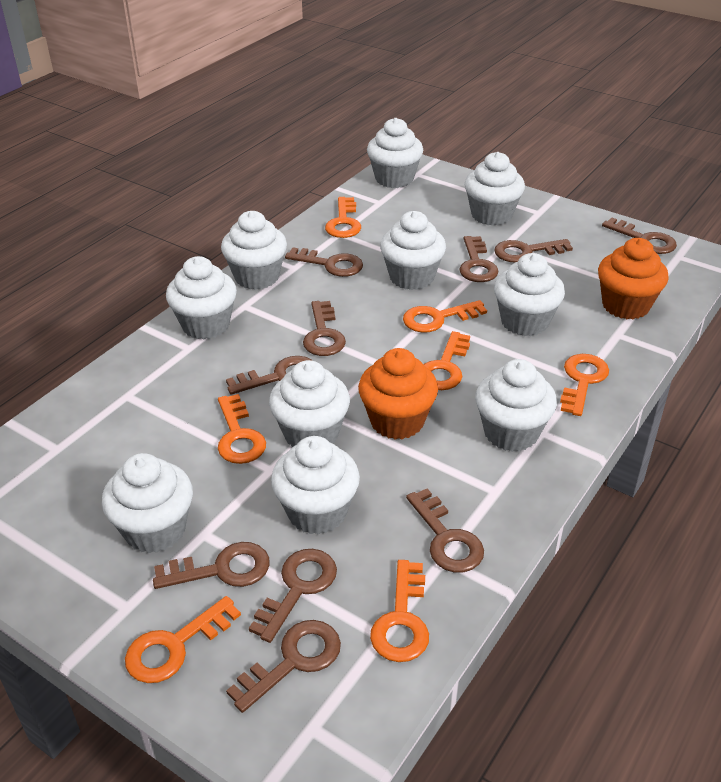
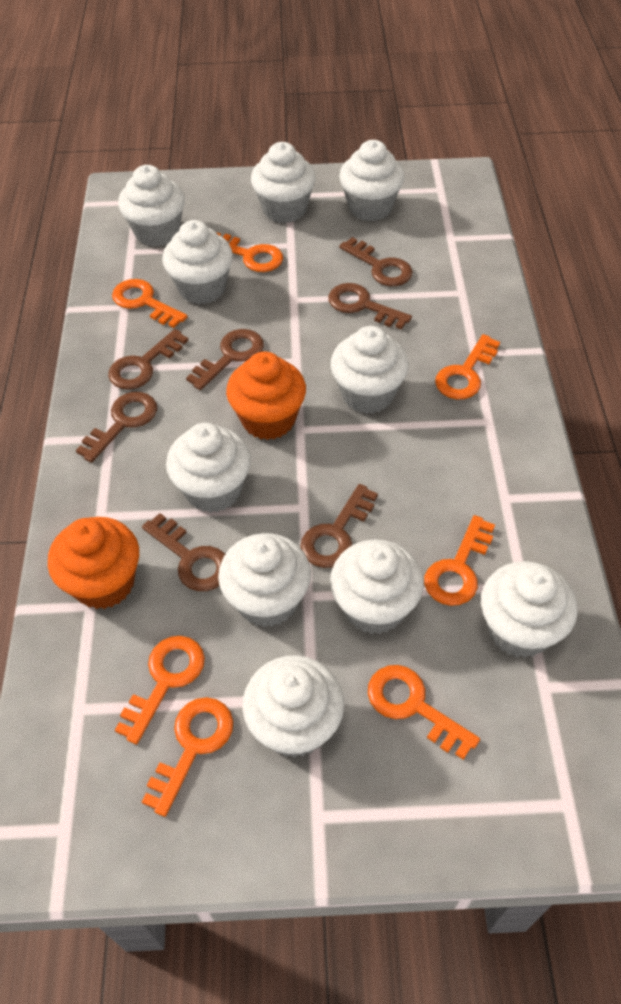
brown key: 10 -> 7

